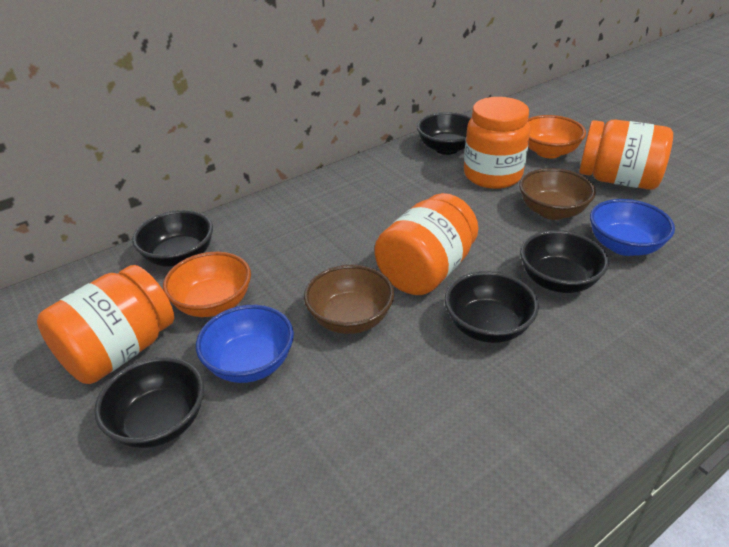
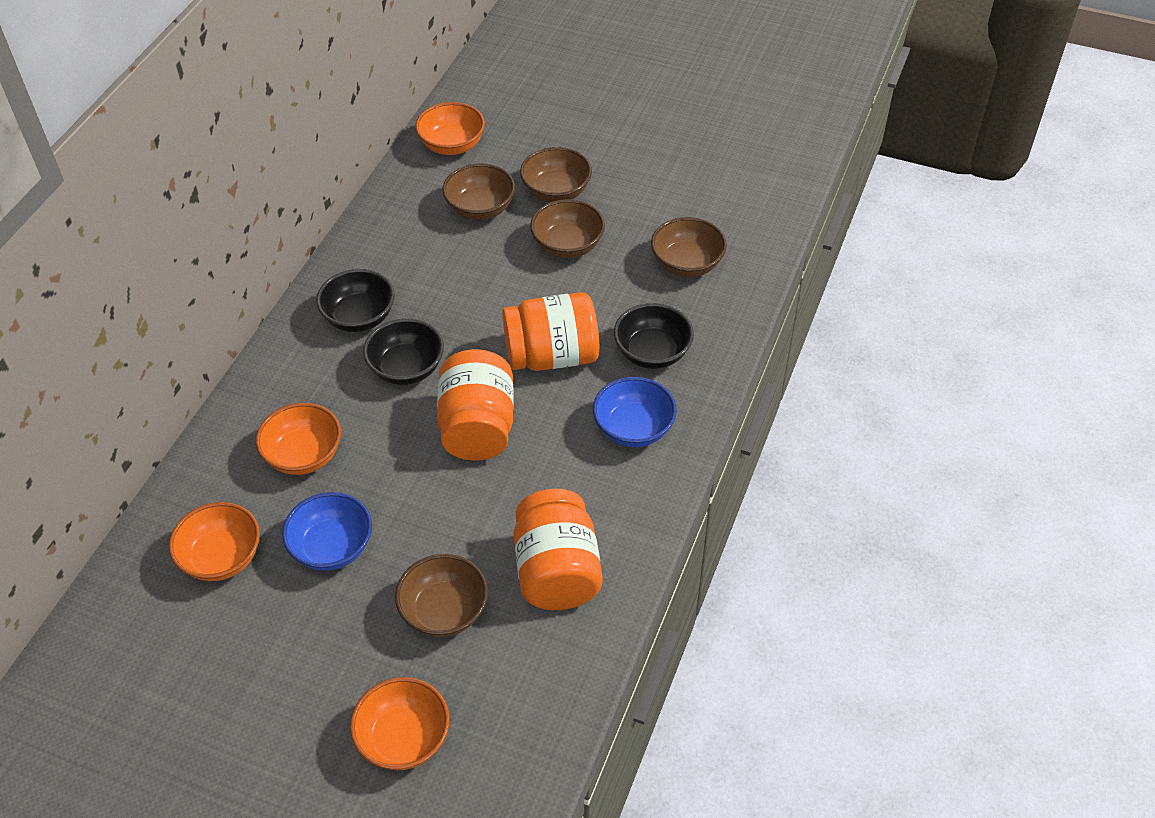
black bowl: 5 -> 3
brown bowl: 2 -> 5
orange bowl: 2 -> 4
orange jar: 4 -> 3

